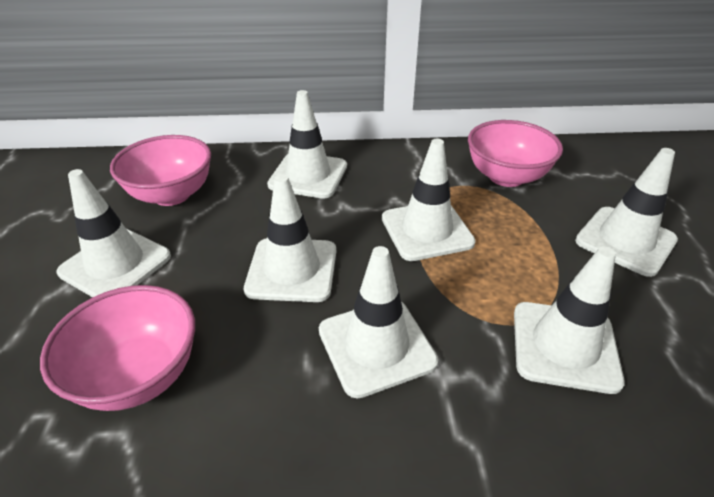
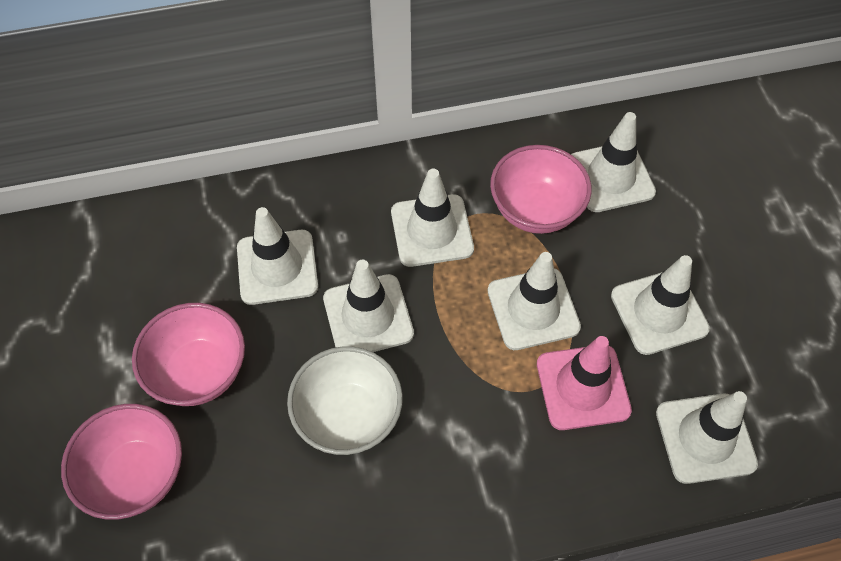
pink traffic cone: 0 -> 1
white bowl: 0 -> 1

